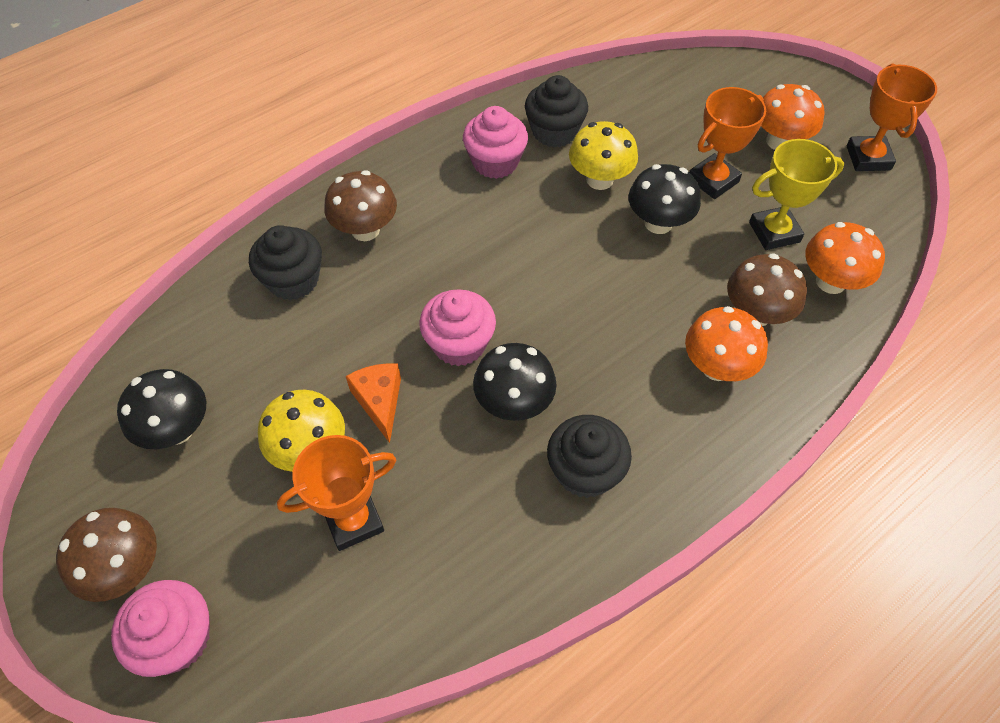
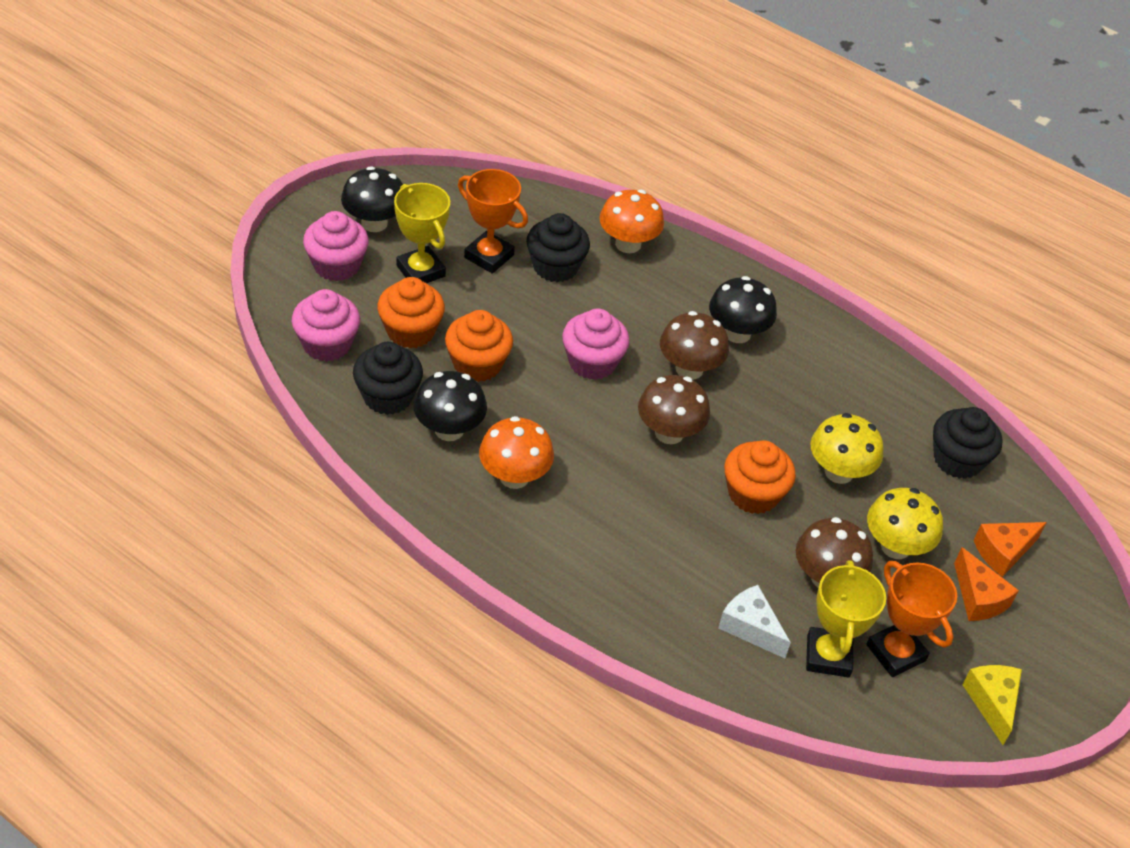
orange cheese: 1 -> 2
orange cupcake: 0 -> 3
orange mushroom: 3 -> 2
orange trophy: 3 -> 2
white cheese: 0 -> 1
yellow cheese: 0 -> 1
yellow trophy: 1 -> 2

